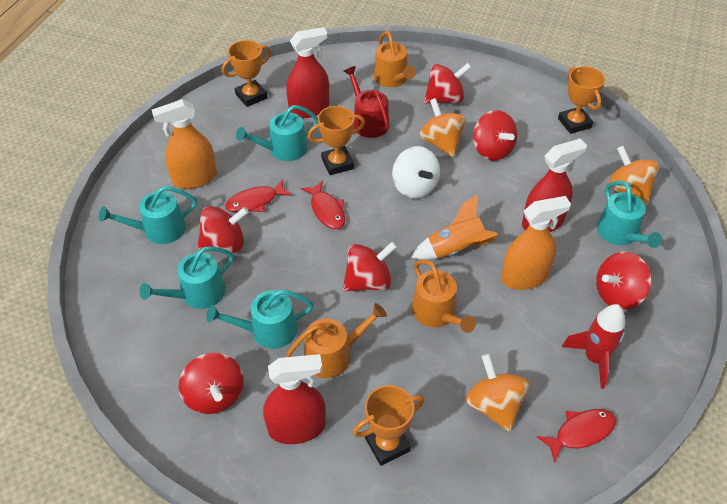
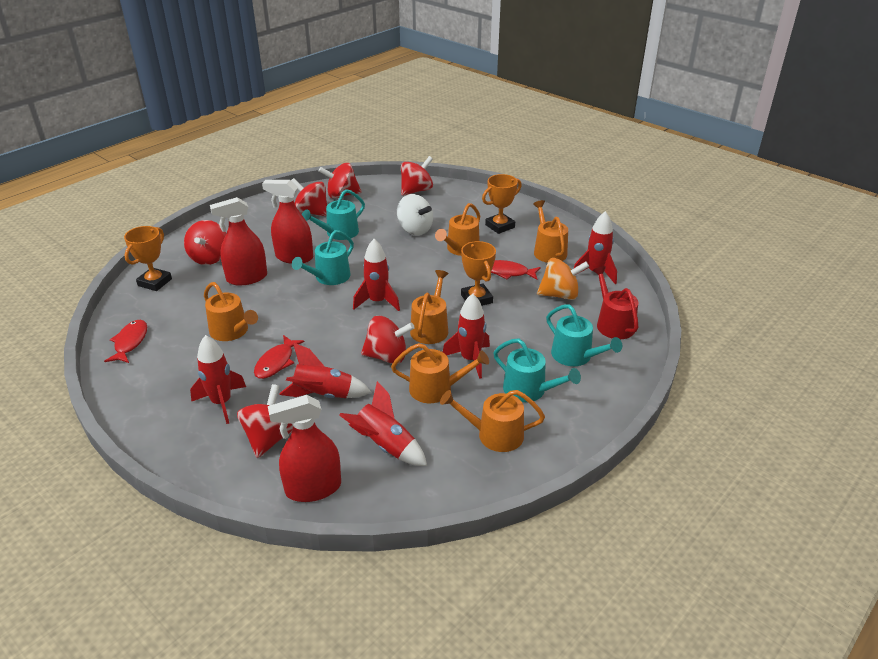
orange rocket: 1 -> 0
orange spinning top: 3 -> 1
orange spray bottle: 2 -> 0
orange trophy: 4 -> 3
orange watering can: 3 -> 6
red rocket: 1 -> 6
turquoise watering can: 5 -> 4

